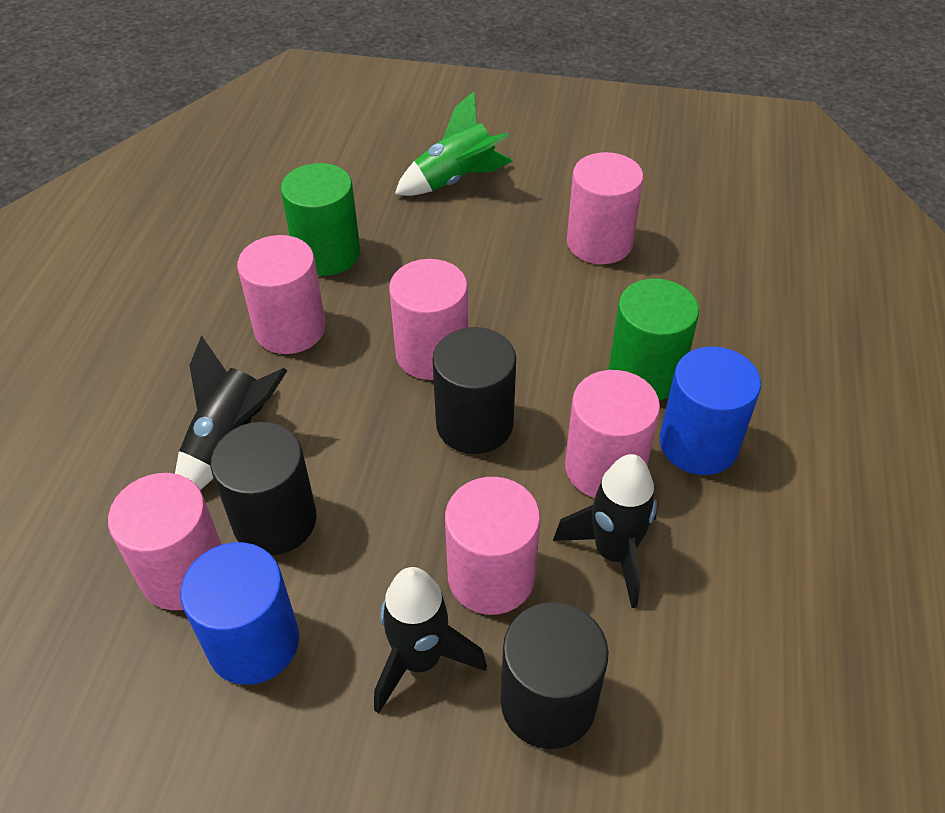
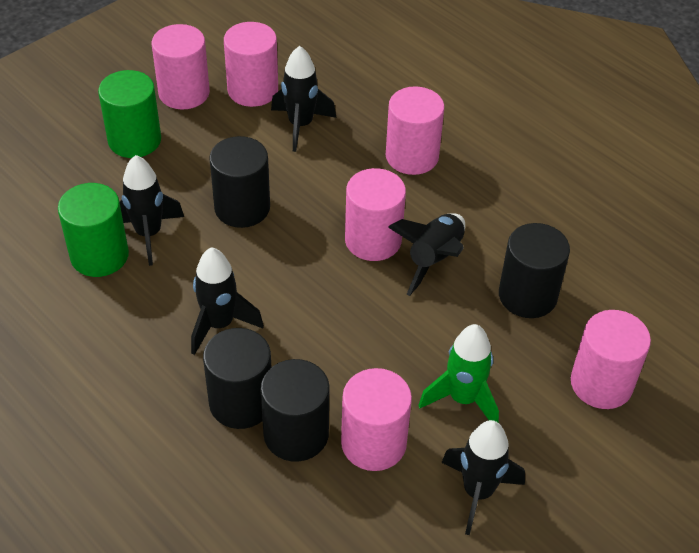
black cylinder: 3 -> 4
black rocket: 3 -> 5
blue cylinder: 2 -> 0

